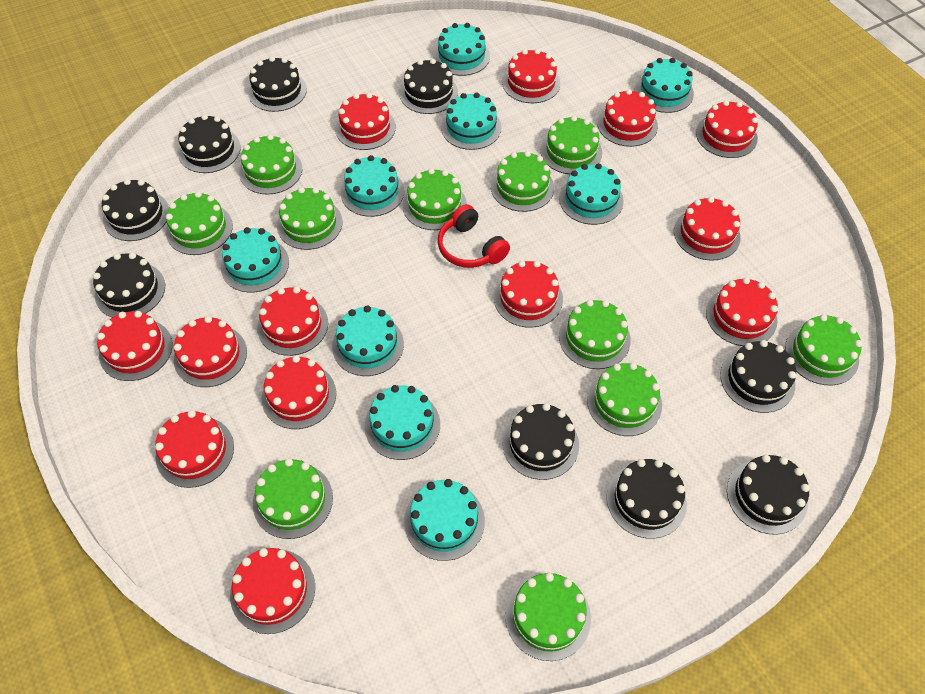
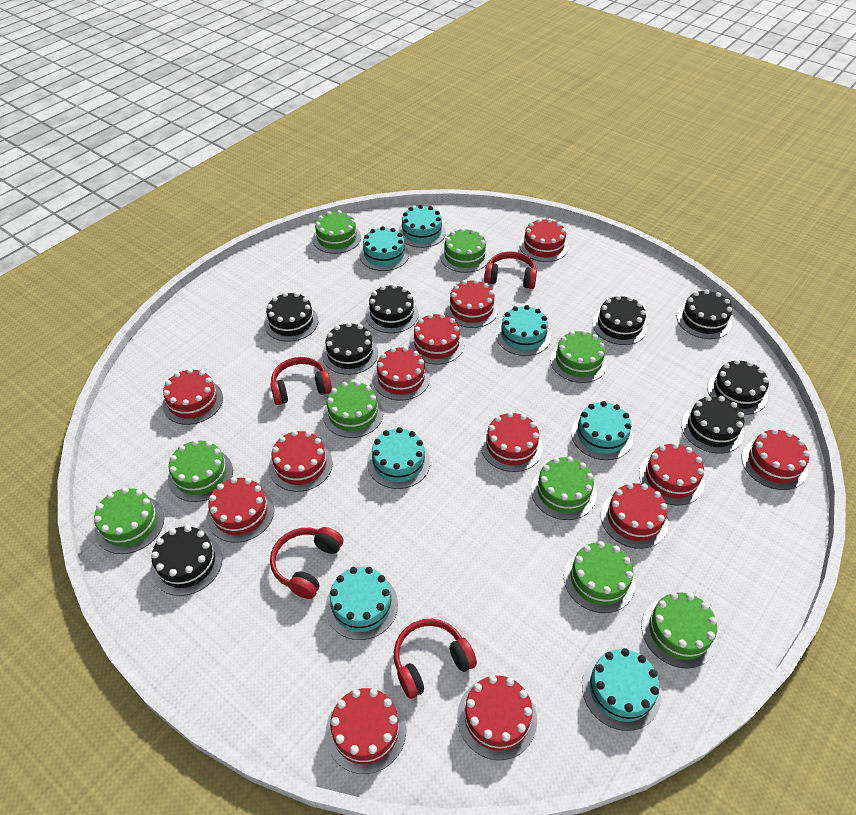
black cake: 9 -> 8
green cake: 11 -> 9
red headphones: 1 -> 4
turquoise cake: 9 -> 7

